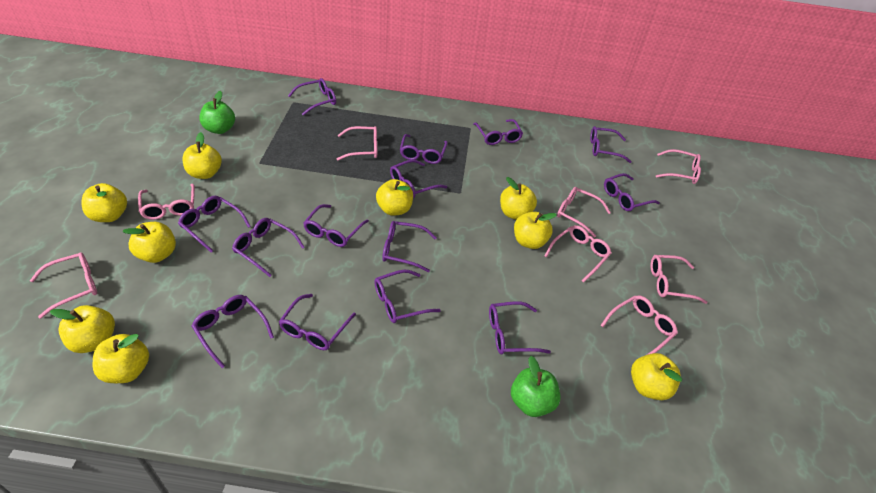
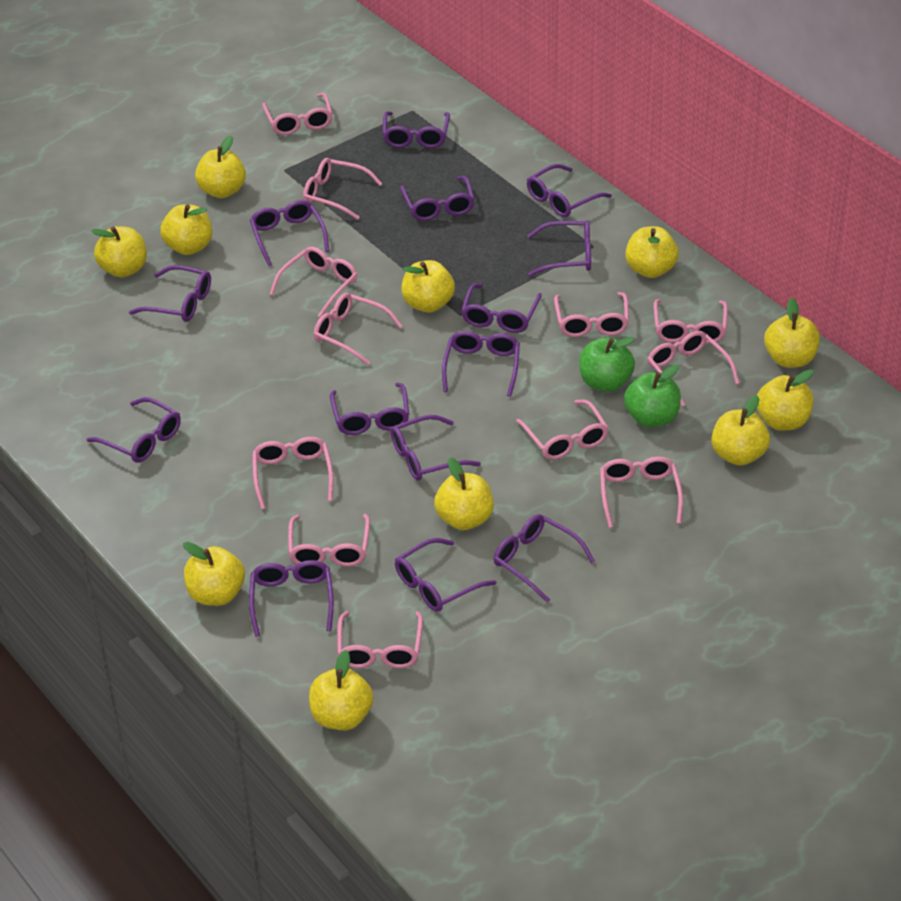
pink glasses: 8 -> 12
yellow apple: 9 -> 11

